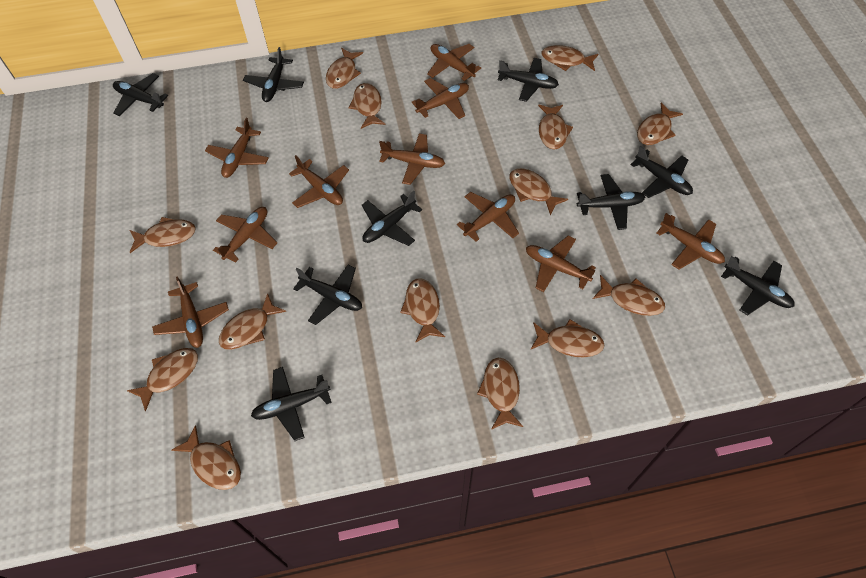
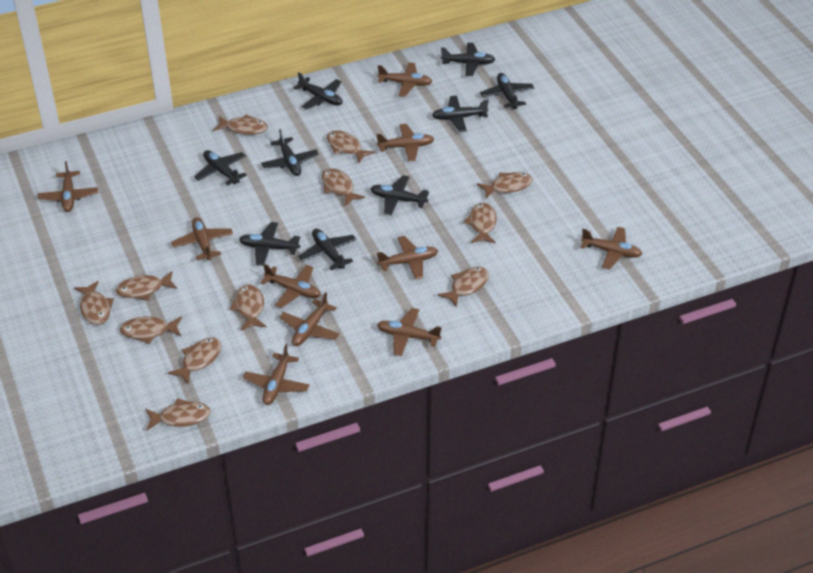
brown fish: 14 -> 12

